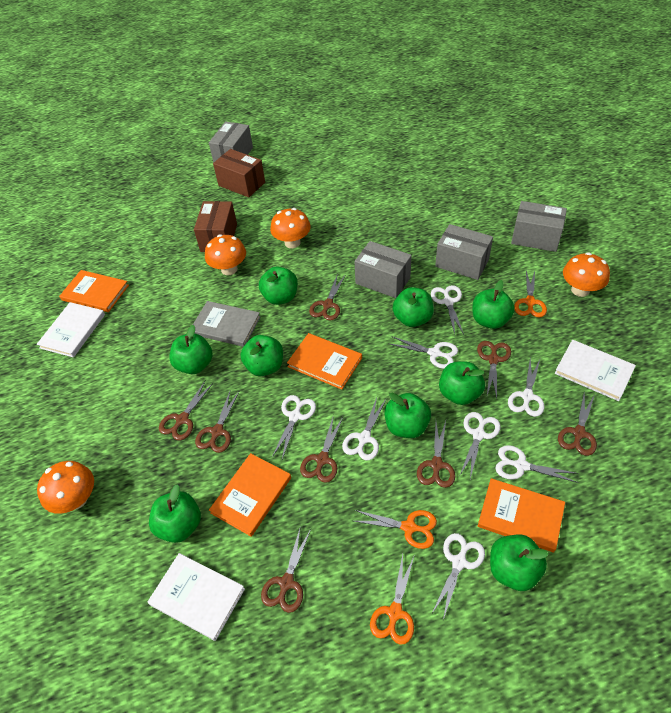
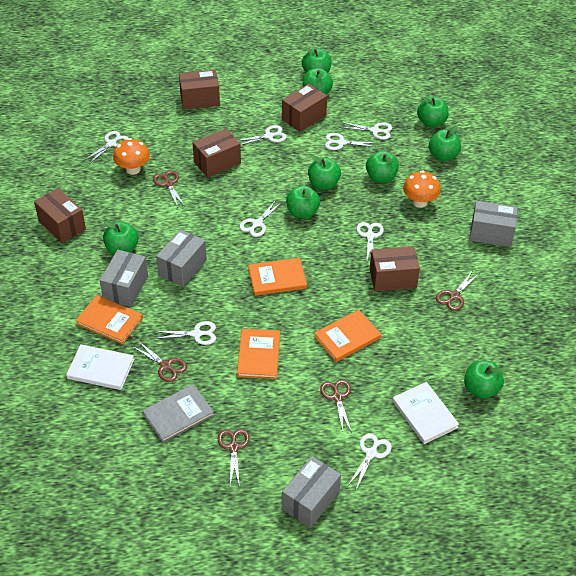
brown box: 2 -> 5
brown scissors: 8 -> 5
orange mushroom: 4 -> 2
orange scissors: 3 -> 0
white book: 3 -> 2

